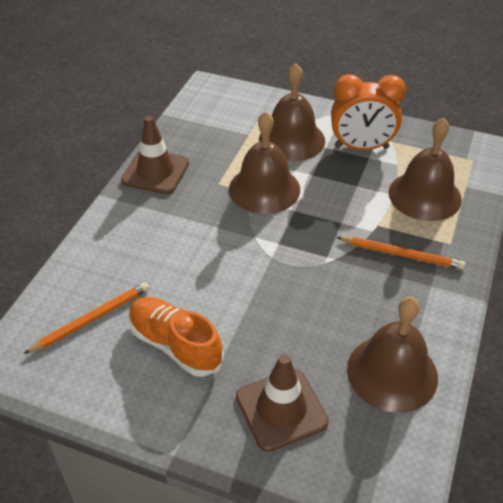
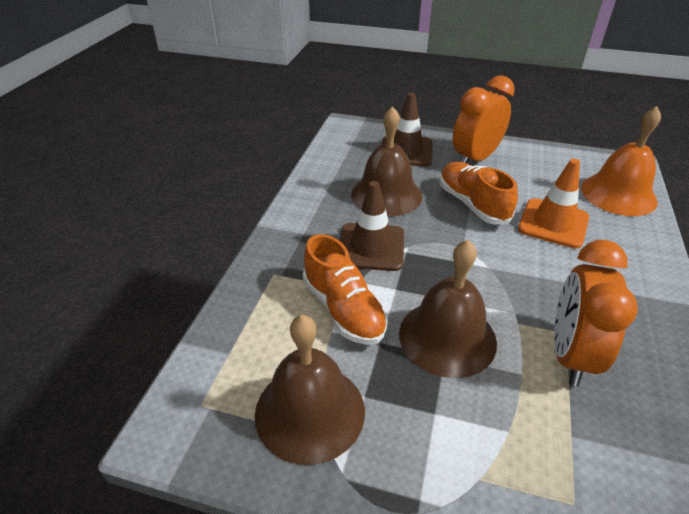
brown bell: 4 -> 3
orange bell: 0 -> 1
orange clock: 1 -> 2
orange pencil: 2 -> 0
orange shoe: 1 -> 2
orange traffic cone: 0 -> 1

